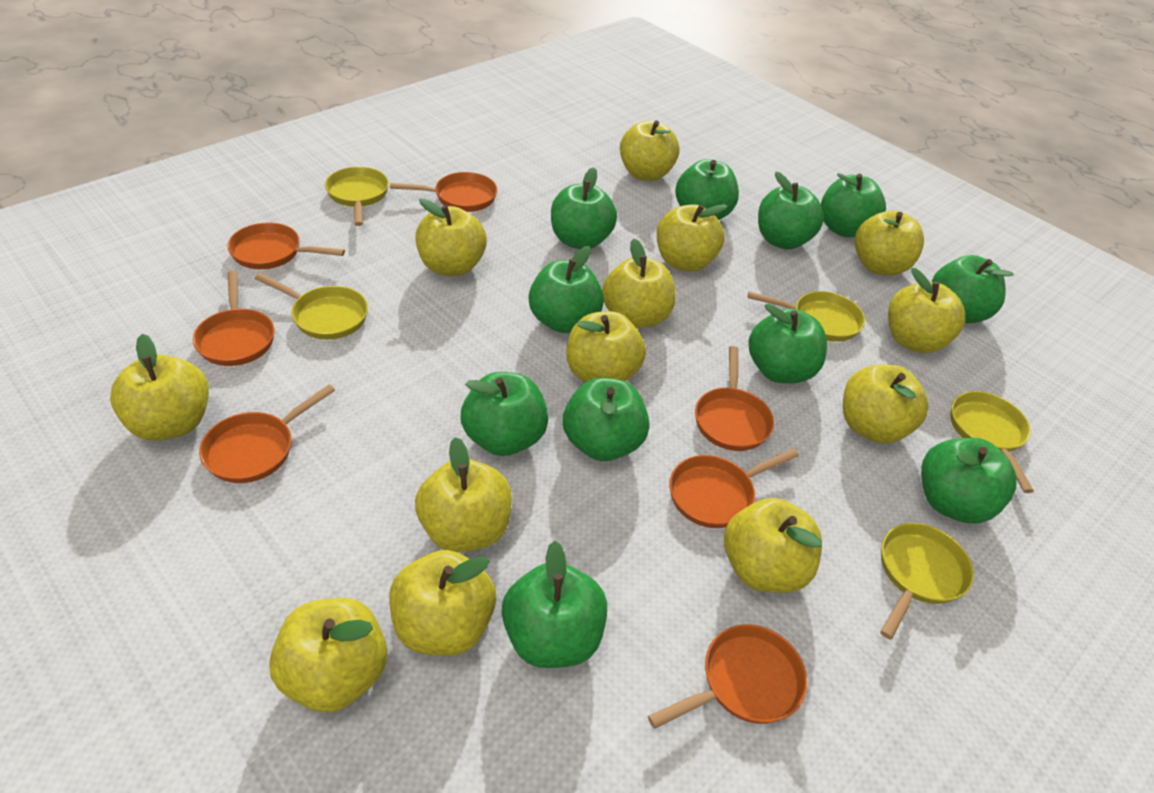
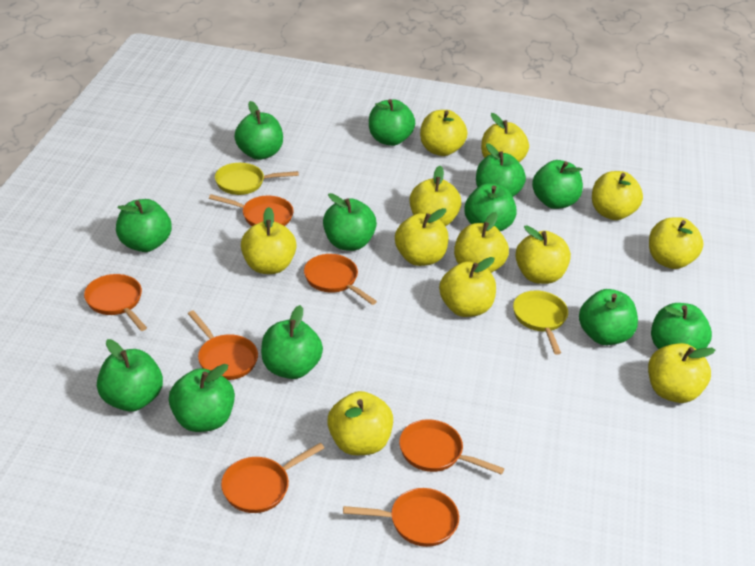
green apple: 11 -> 12
yellow apple: 13 -> 12
yellow pan: 5 -> 2

